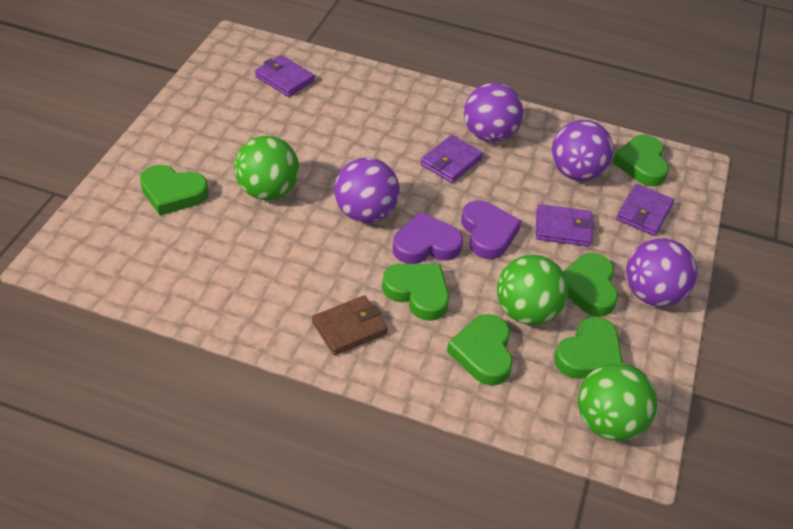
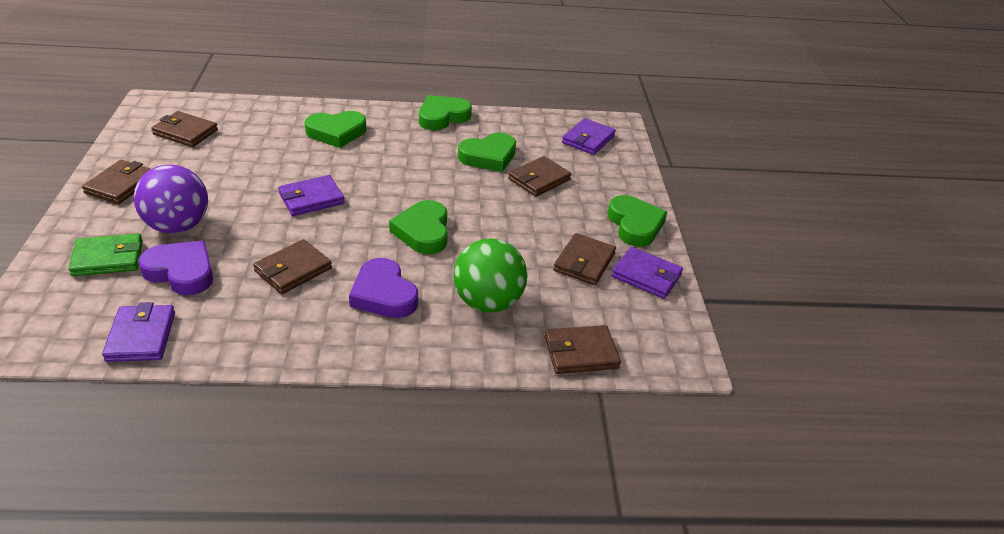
brown wallet: 1 -> 6
green ball: 3 -> 1
green heart: 6 -> 5
green wallet: 0 -> 1
purple ball: 4 -> 1

